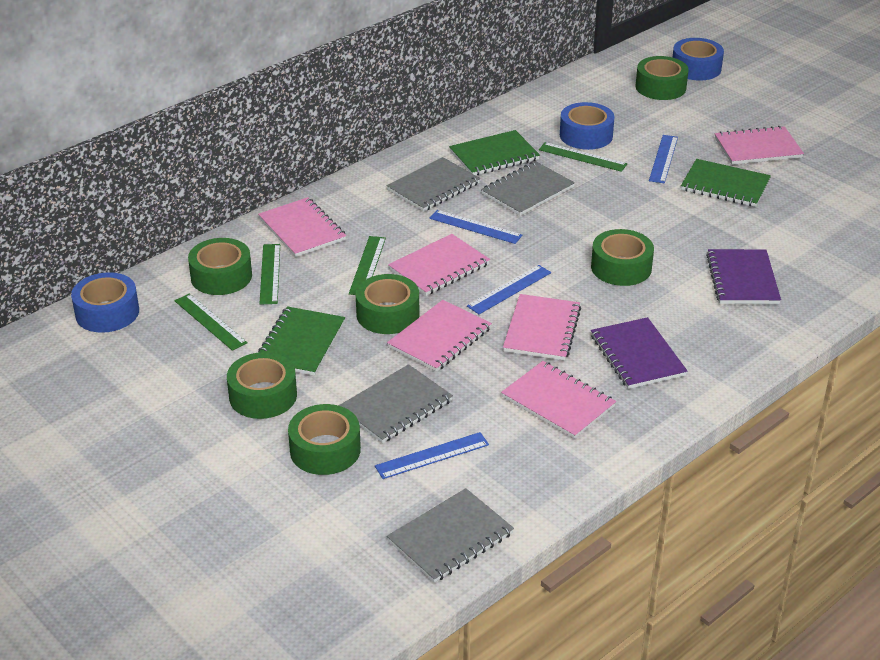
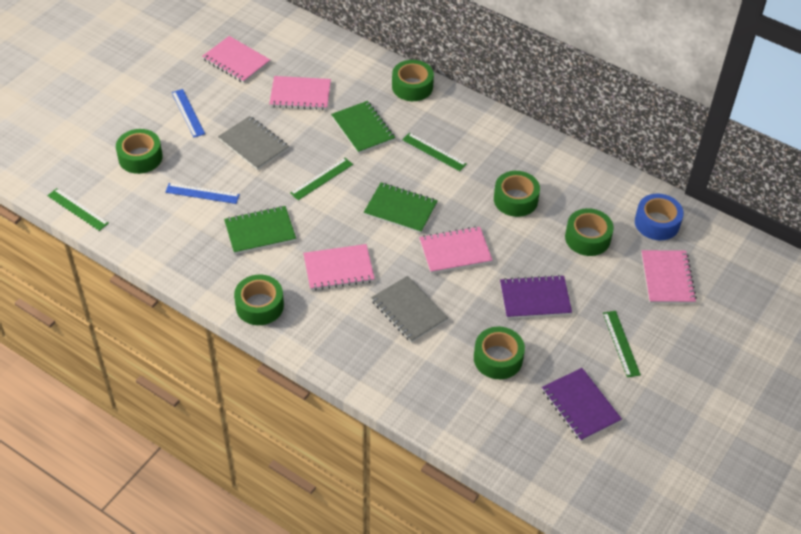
blue ruler: 4 -> 2
blue tape: 3 -> 1
grey notebook: 4 -> 2
pink notebook: 6 -> 5

